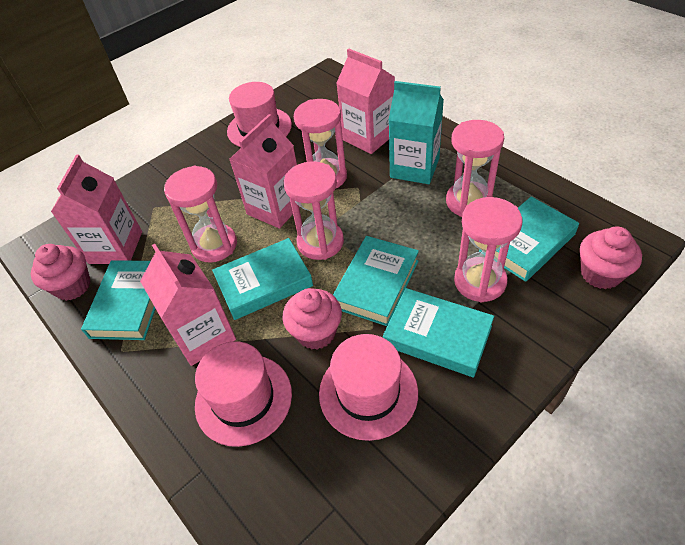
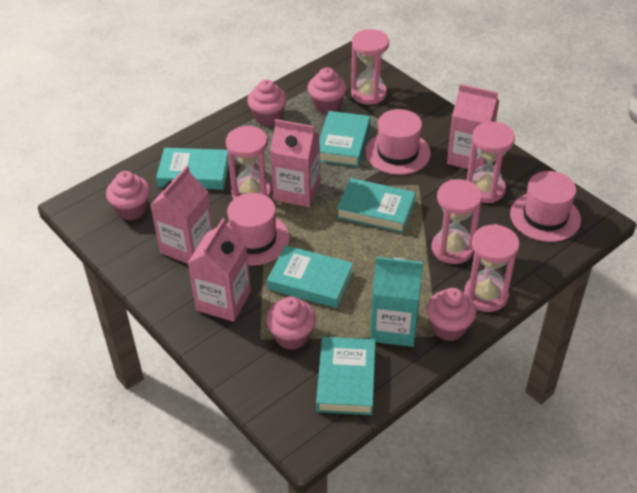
pink cupcake: 3 -> 5

